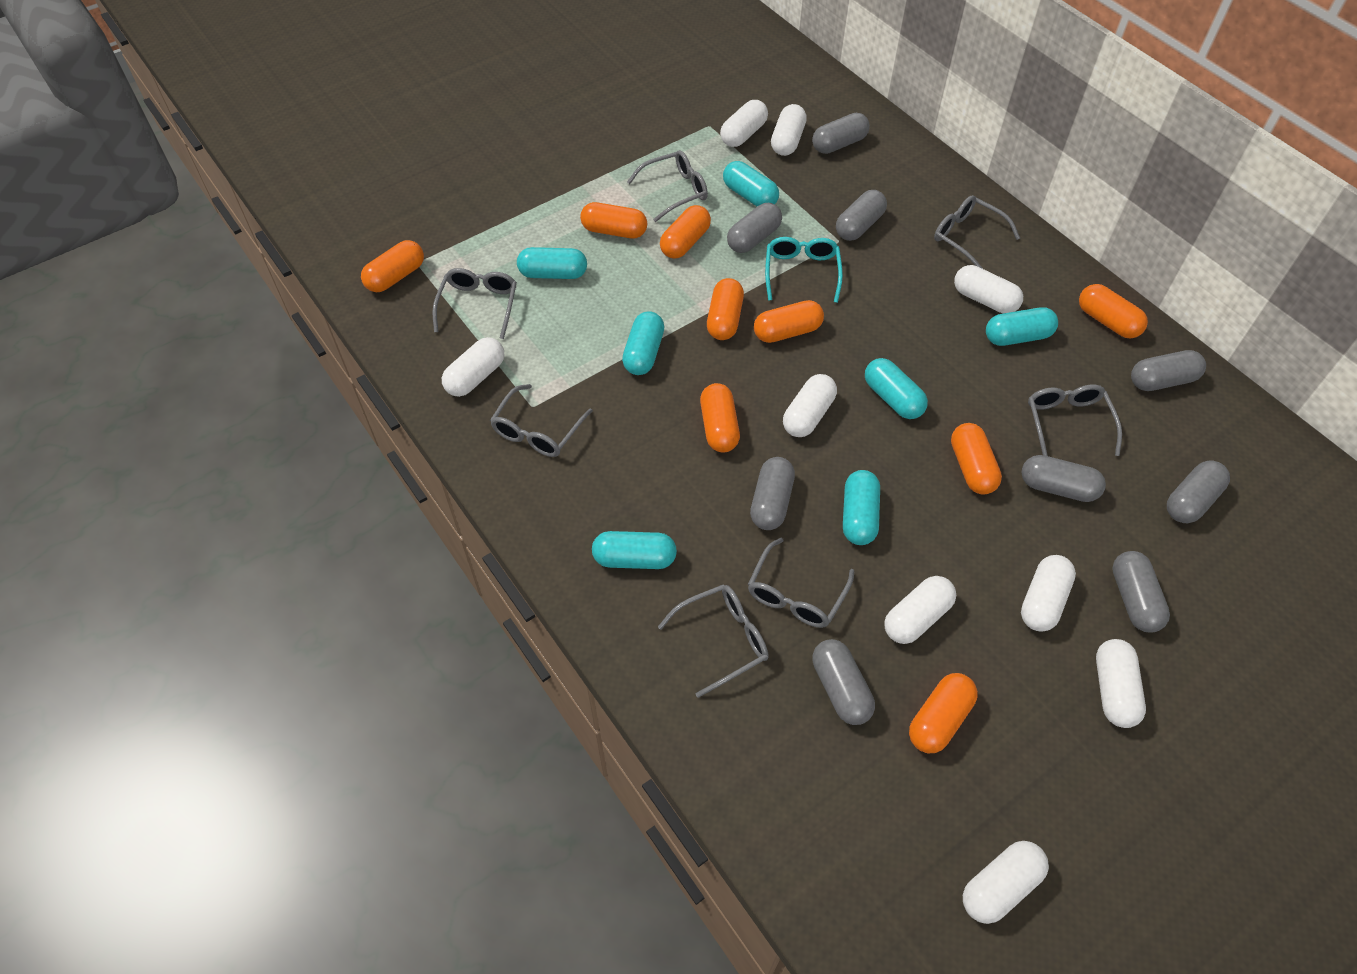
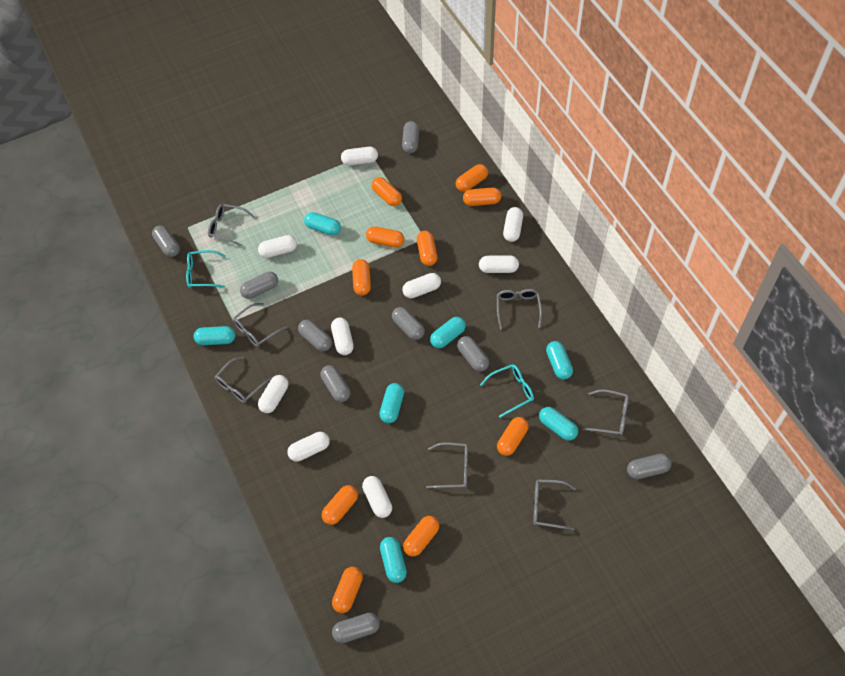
orange capsule: 9 -> 10
turquoise glasses: 1 -> 2

